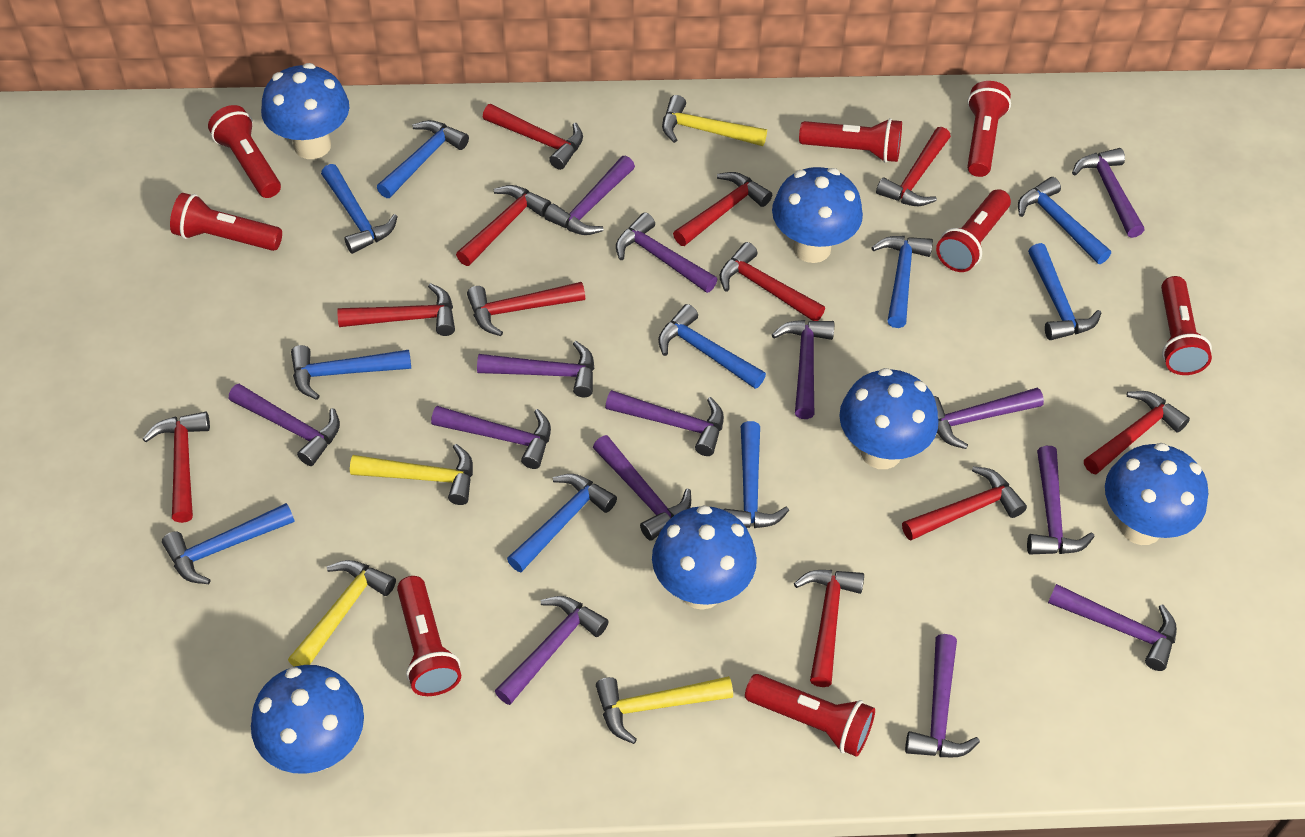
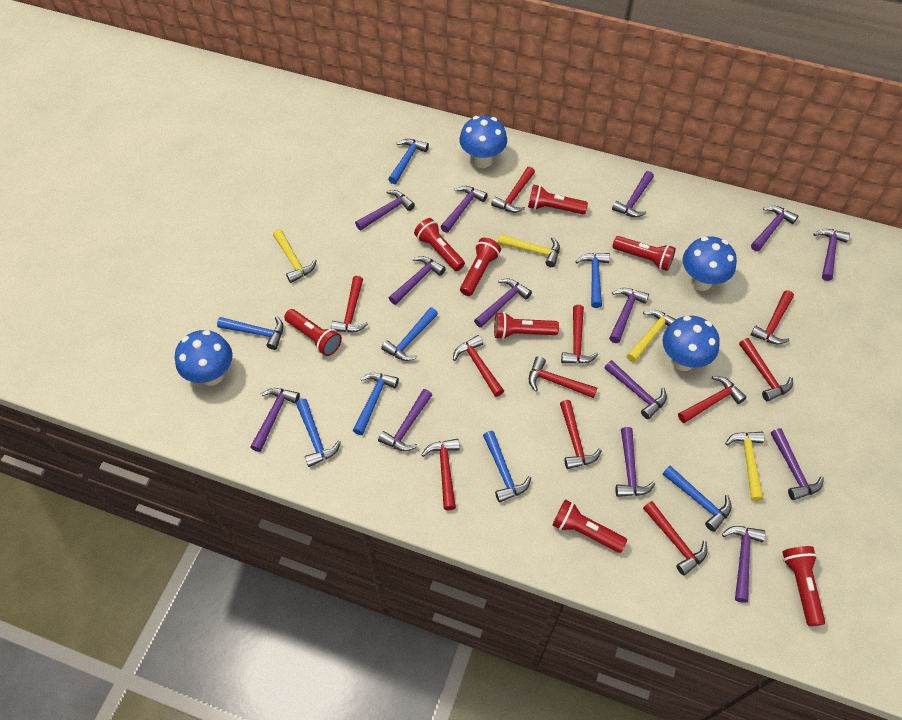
blue hammer: 10 -> 8
blue mushroom: 6 -> 4

